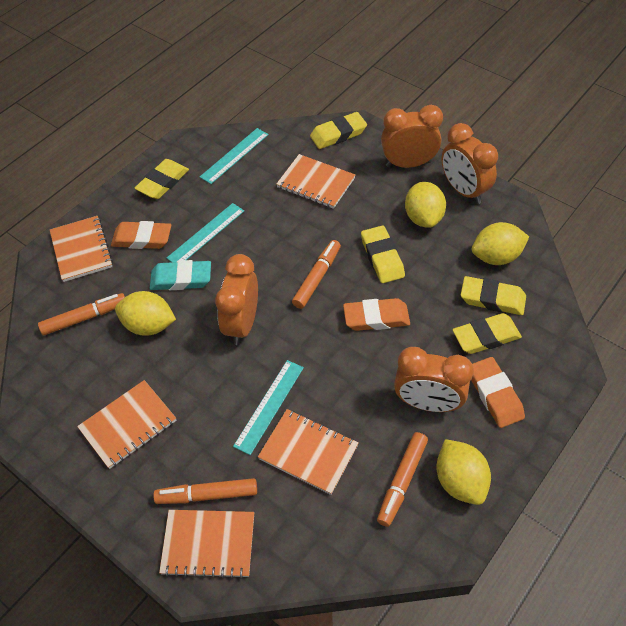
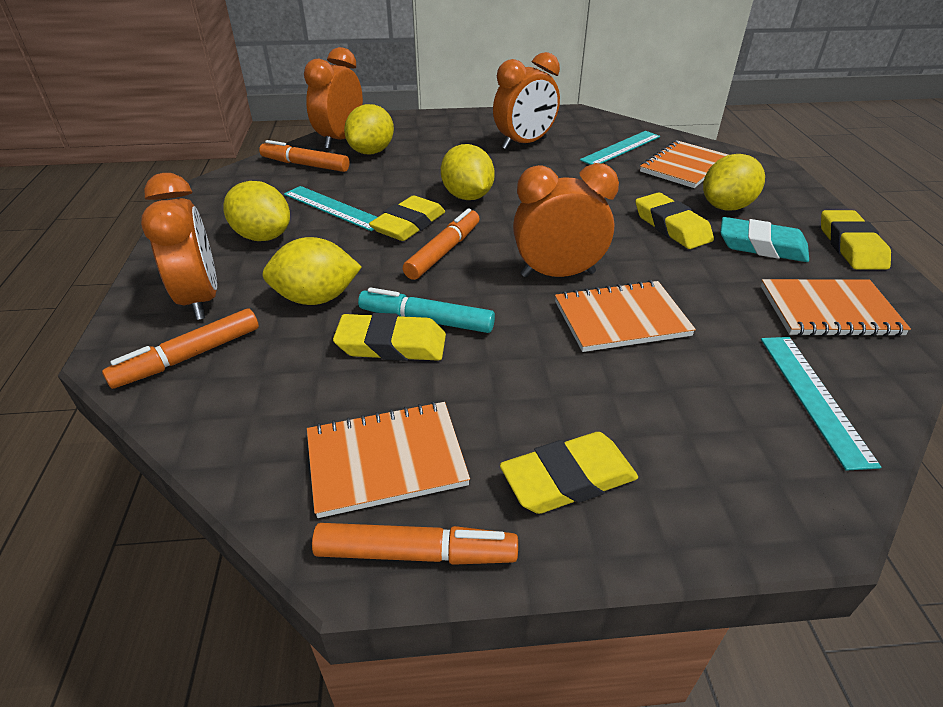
orange eraser: 3 -> 0
orange notebook: 5 -> 4
turquoise marker: 0 -> 1
yellow lemon: 4 -> 5

